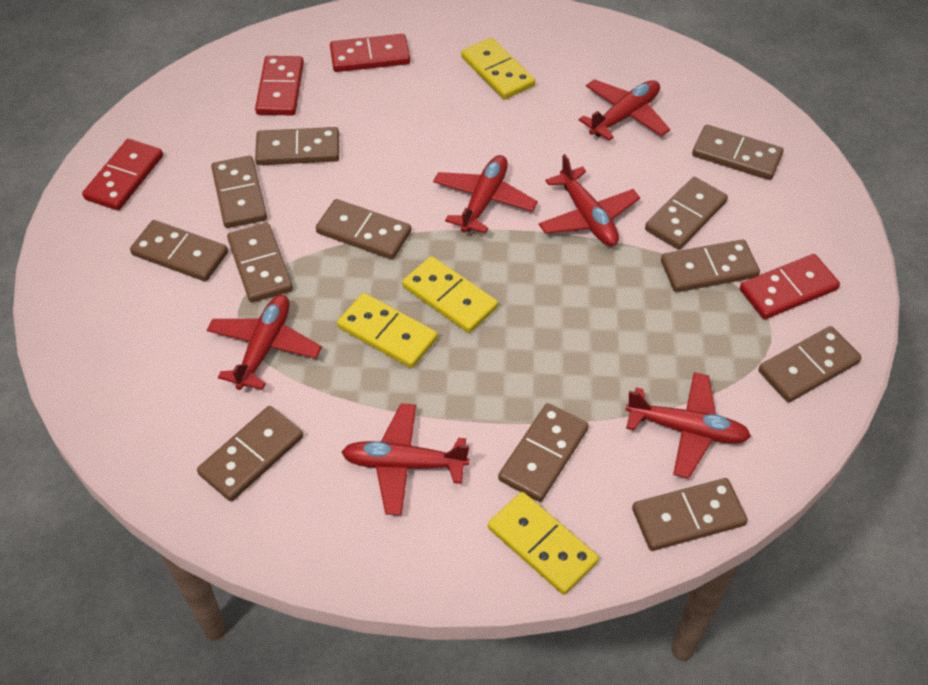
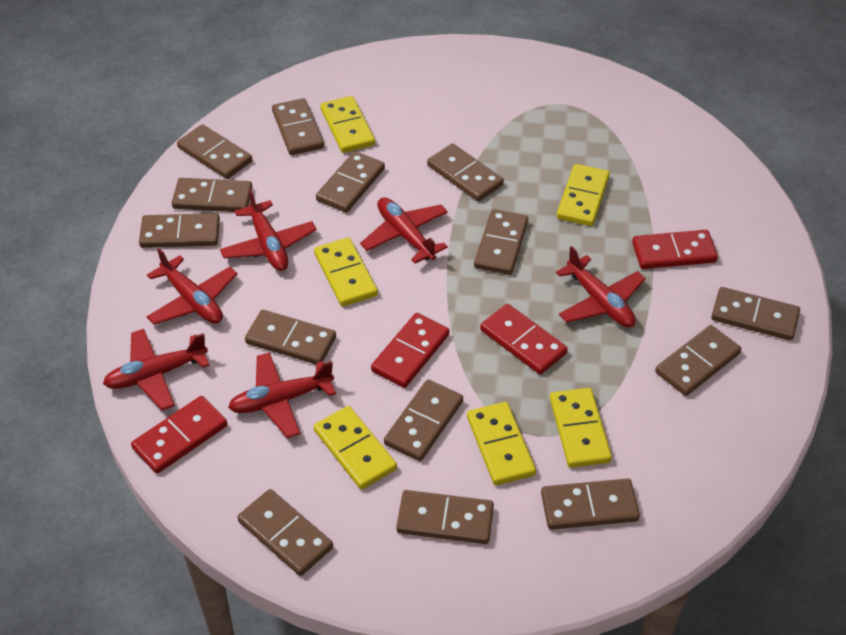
brown domino: 12 -> 14
yellow domino: 4 -> 6

